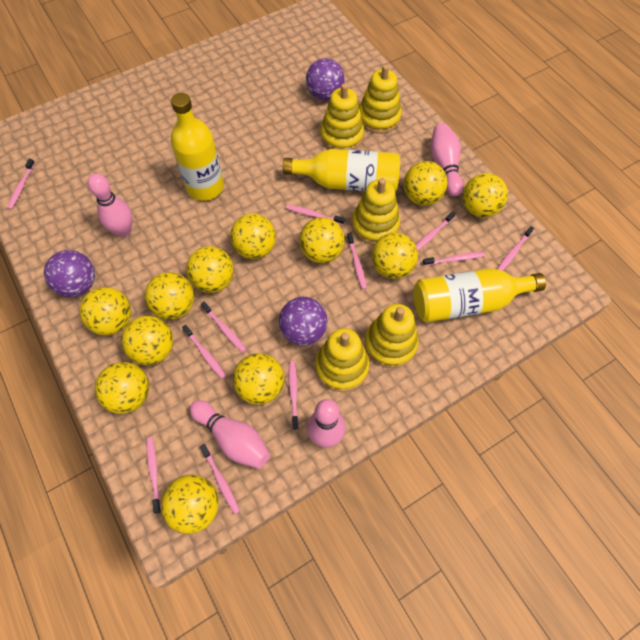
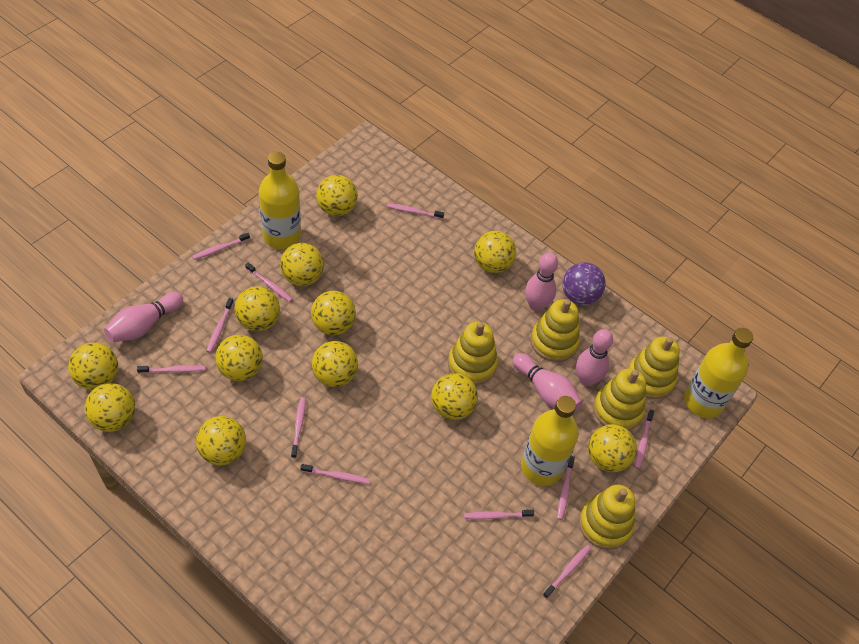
purple ball: 3 -> 1

